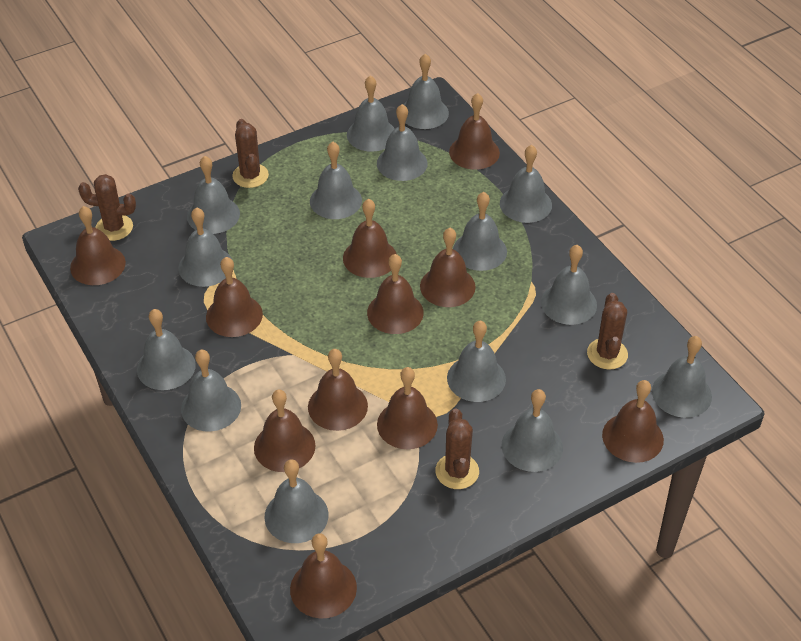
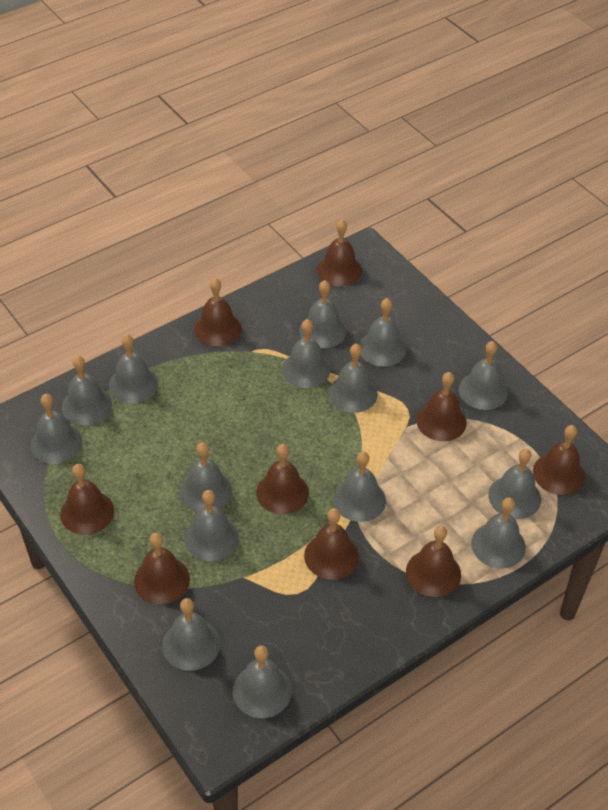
brown bell: 11 -> 9
brown cactus: 4 -> 0

